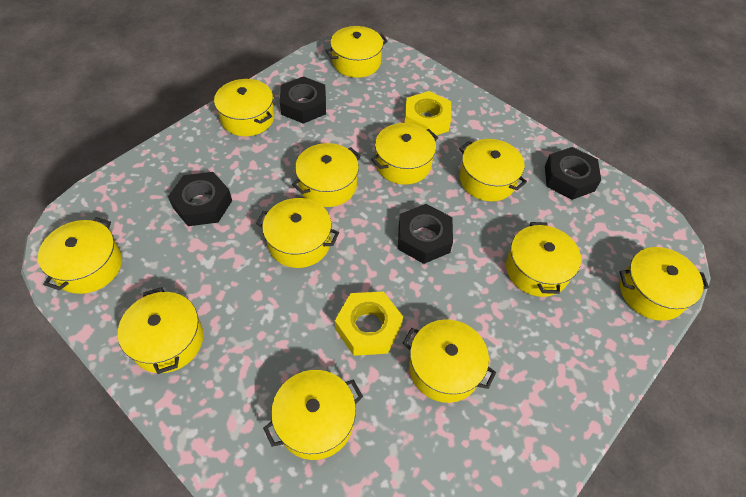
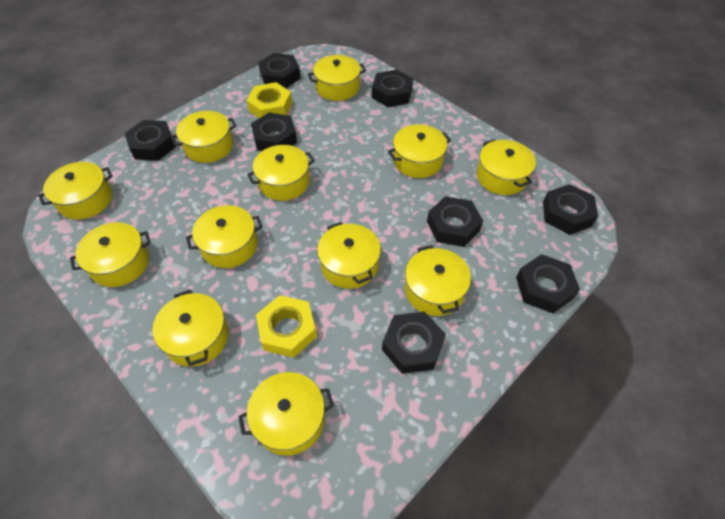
black nut: 4 -> 8

